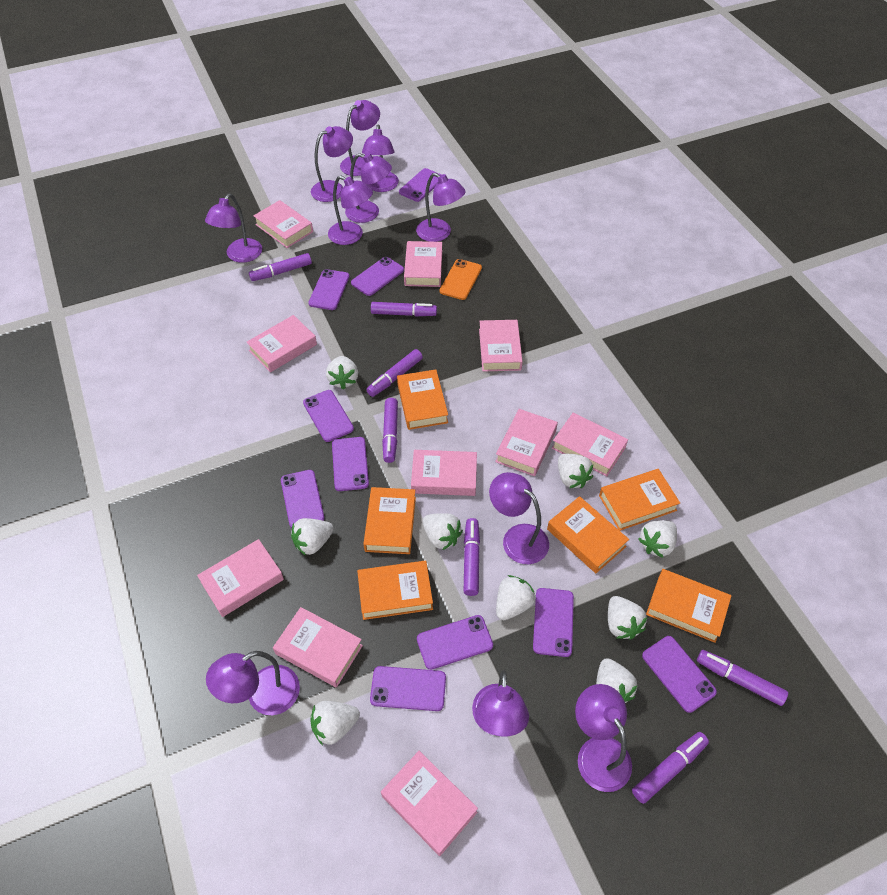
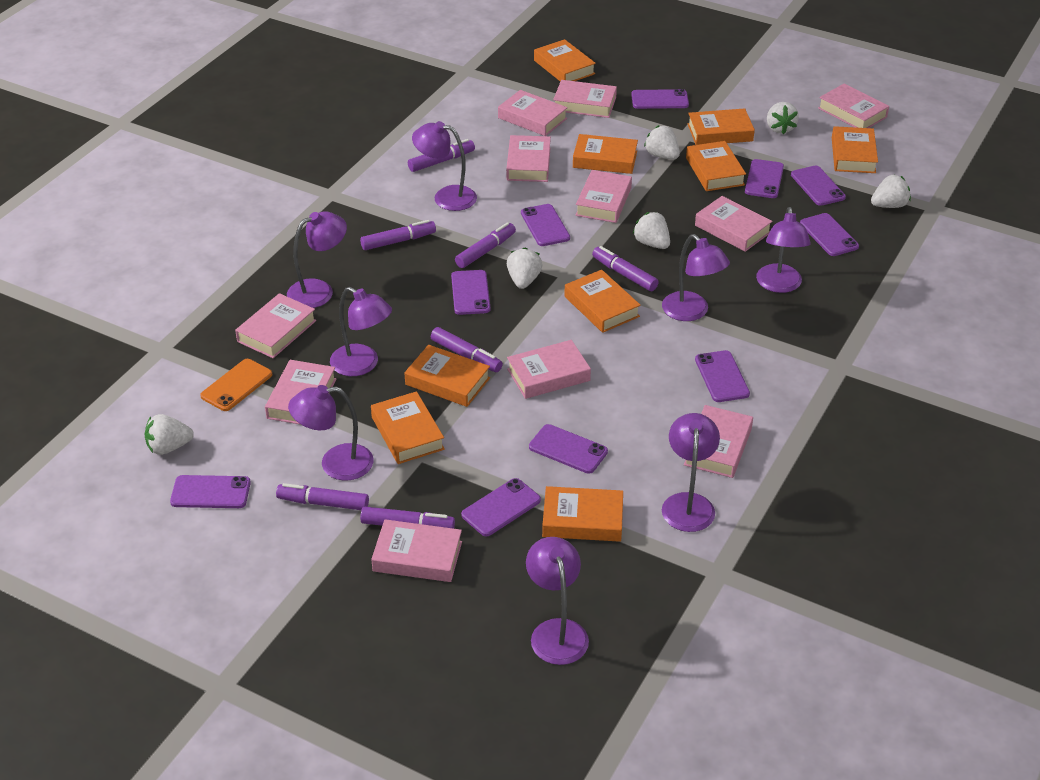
orange book: 6 -> 9
pink book: 10 -> 11
purple lamp: 11 -> 8
white strawberry: 9 -> 6

